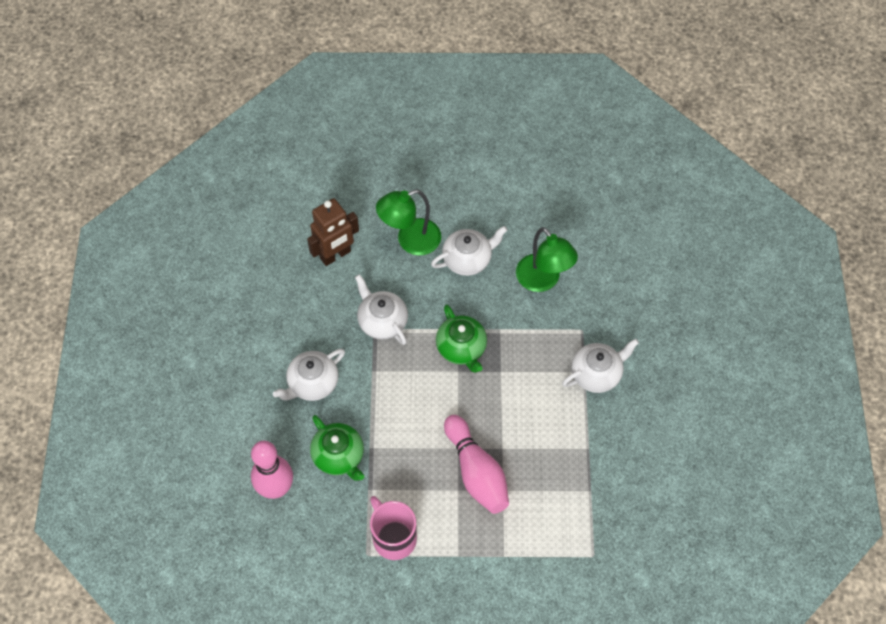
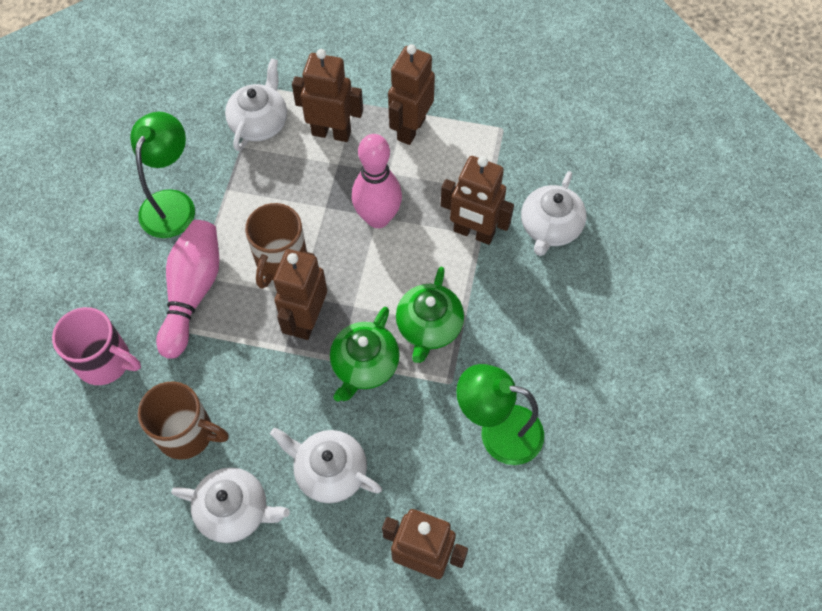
brown mug: 0 -> 2
brown robot: 1 -> 5

